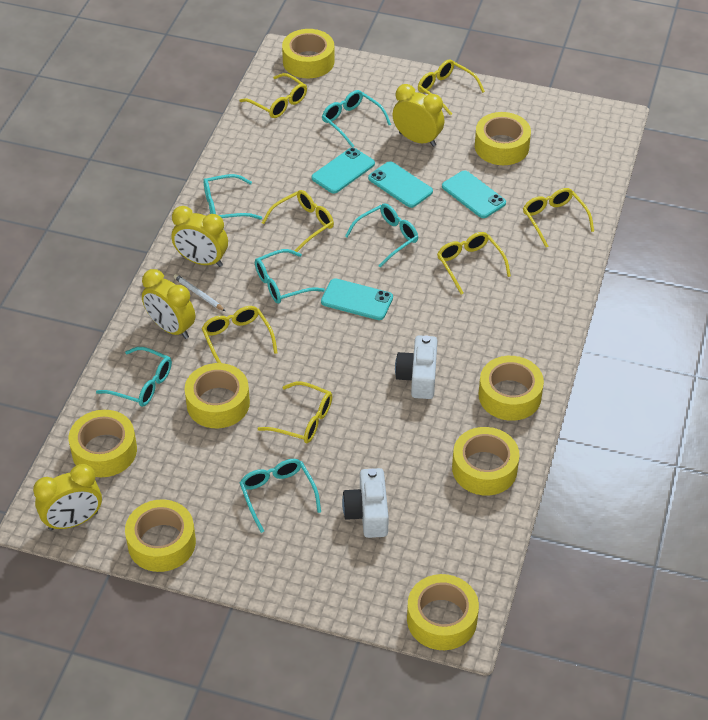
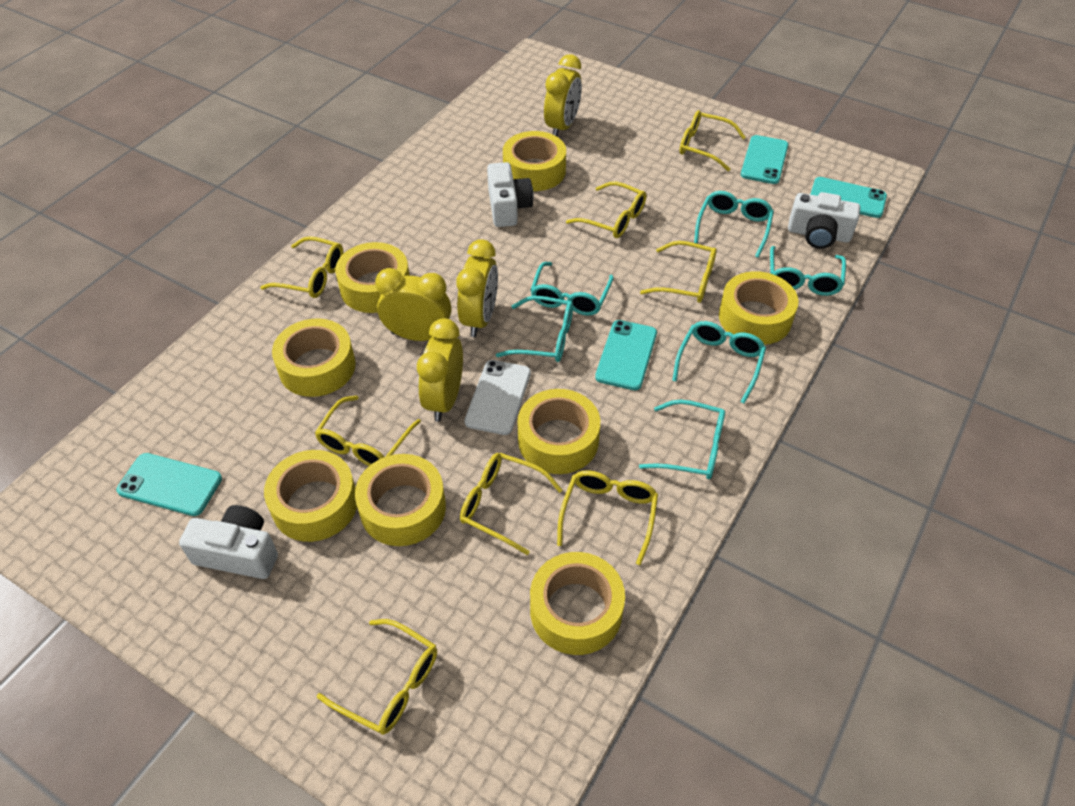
white camera: 2 -> 3
white pencil: 1 -> 0
white phone: 0 -> 1
yellow glasses: 7 -> 8

